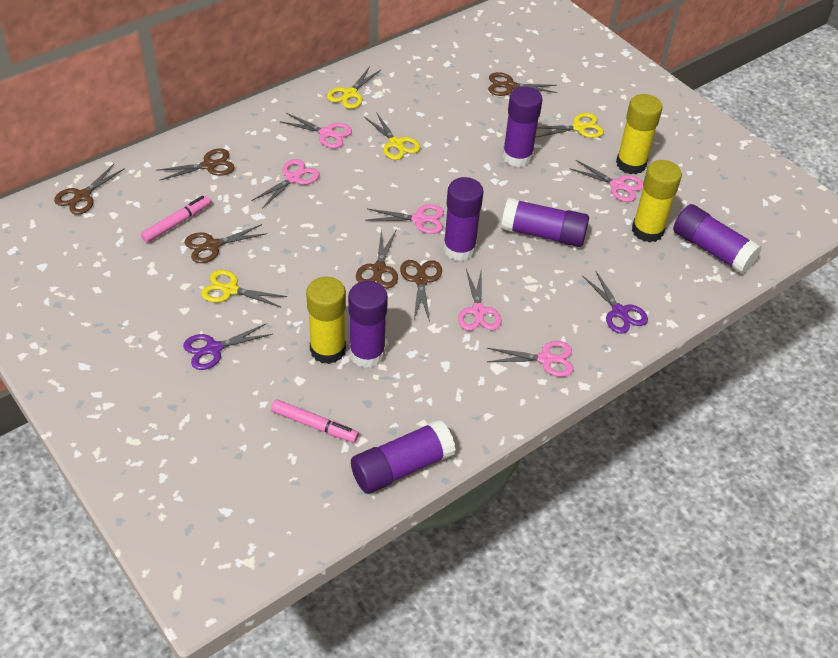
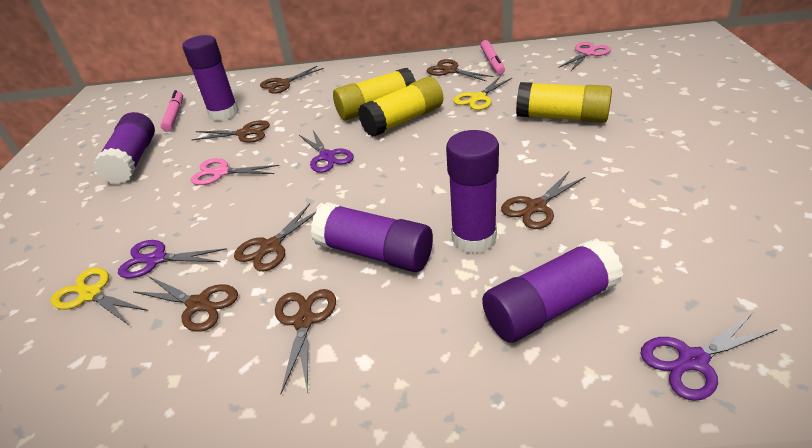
brown scissors: 6 -> 7
pink scissors: 6 -> 2
purple glue stick: 6 -> 5
purple scissors: 2 -> 3
yellow scissors: 4 -> 2

